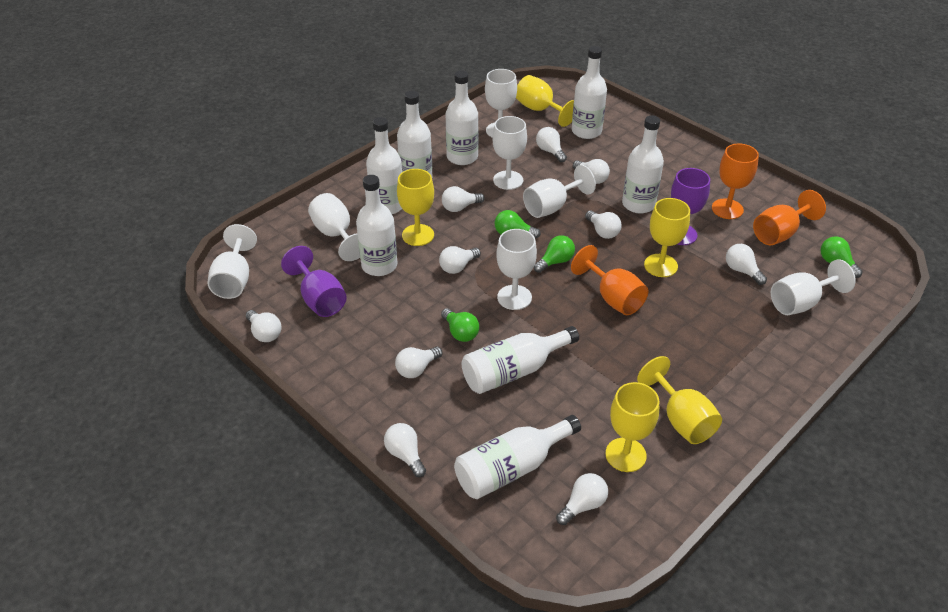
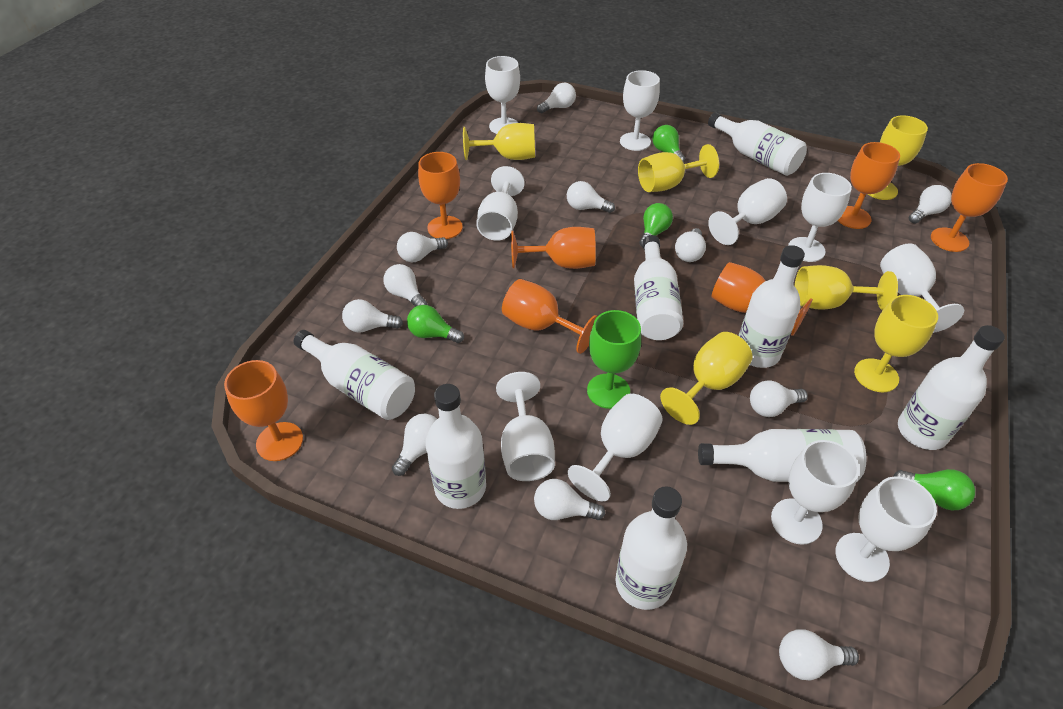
green goblet: 0 -> 1
orange goblet: 3 -> 7
purple goblet: 2 -> 0
white goblet: 7 -> 10
white light bulb: 10 -> 11
yellow goblet: 5 -> 6

